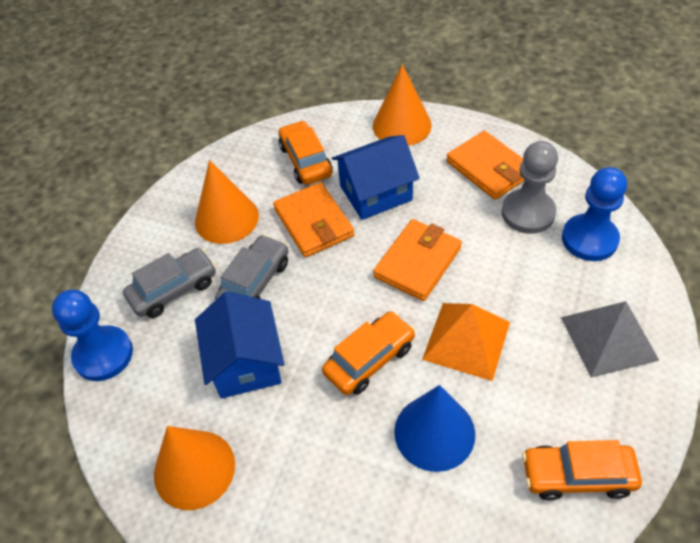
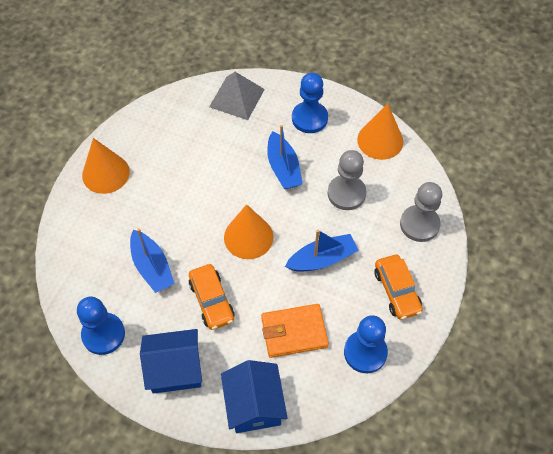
blue boat: 0 -> 3
blue cone: 1 -> 0
blue pawn: 2 -> 3
grey car: 2 -> 0
grey pawn: 1 -> 2
orange car: 3 -> 2
orange pyramid: 1 -> 0
orange wallet: 3 -> 1

